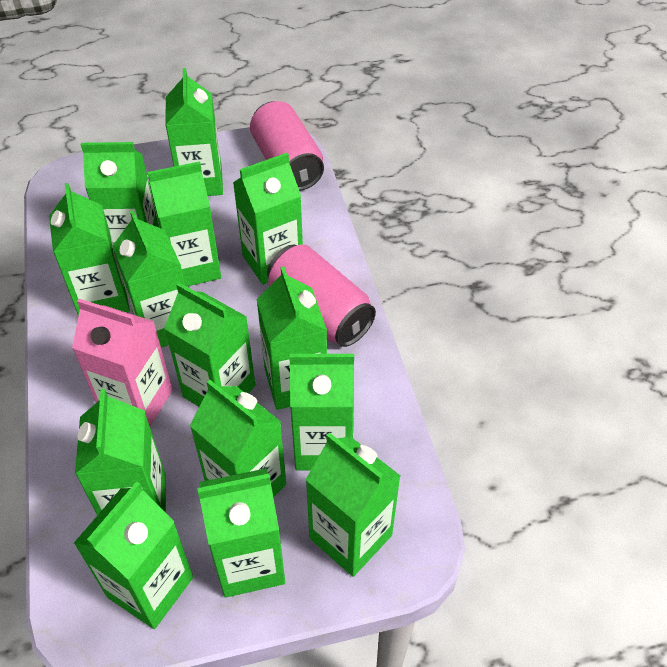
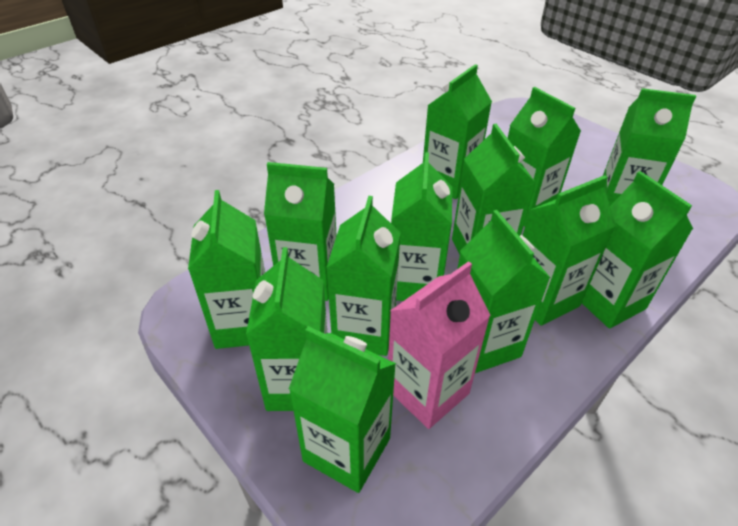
green carton: 14 -> 13
pink can: 2 -> 0

